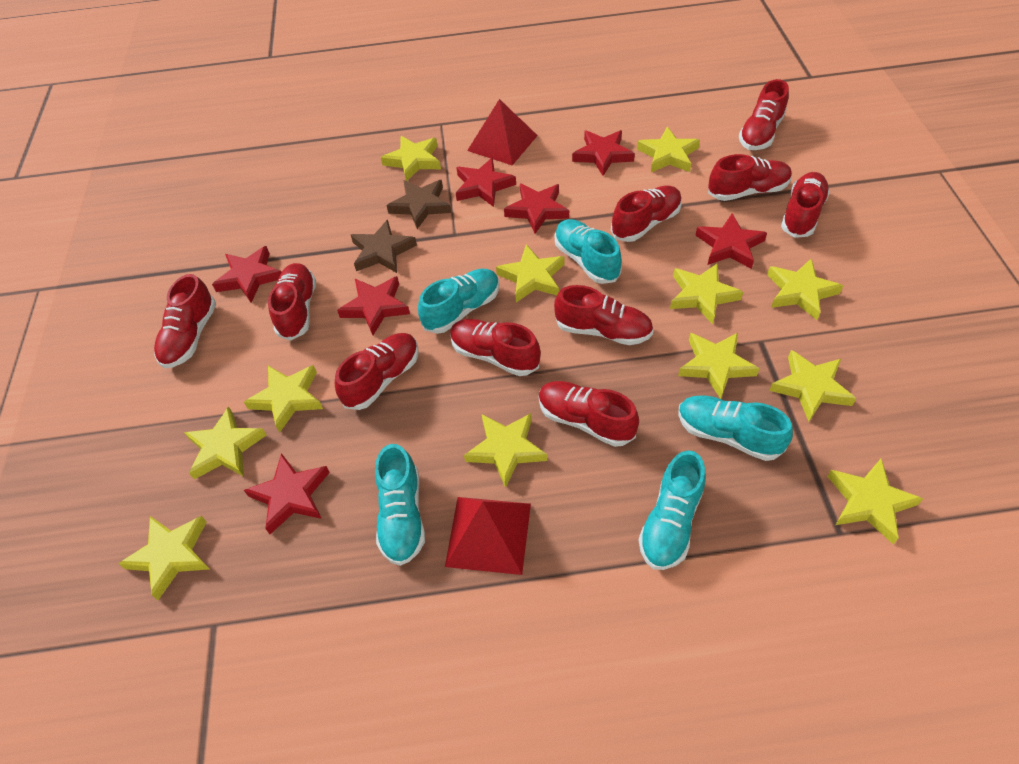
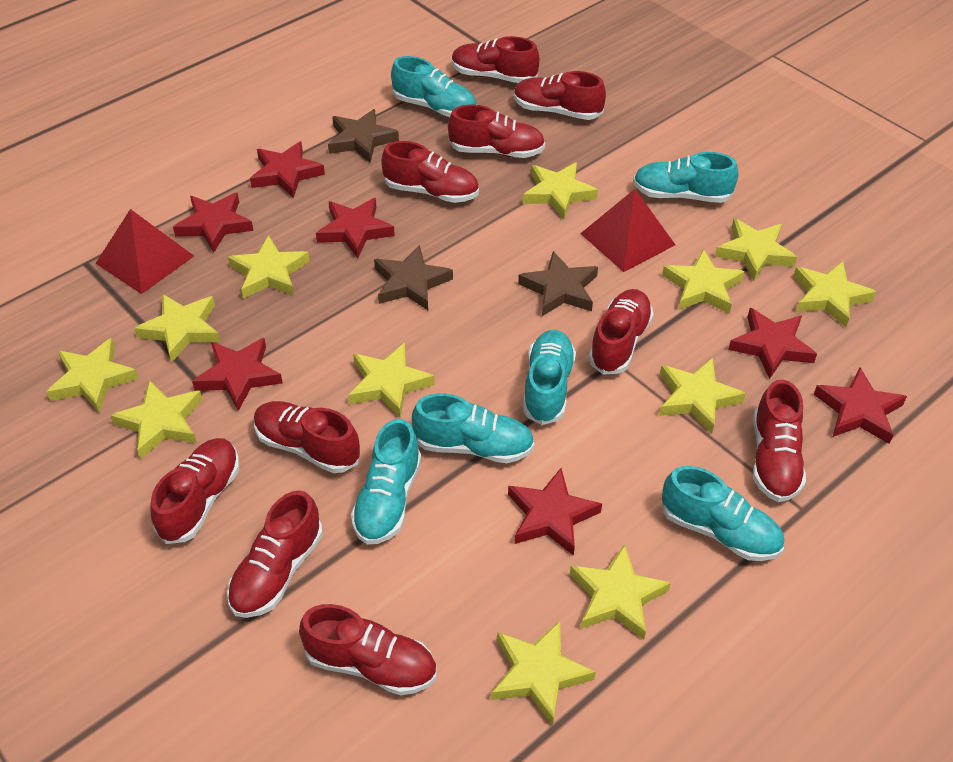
brown star: 2 -> 3
turquoise shoe: 5 -> 6

